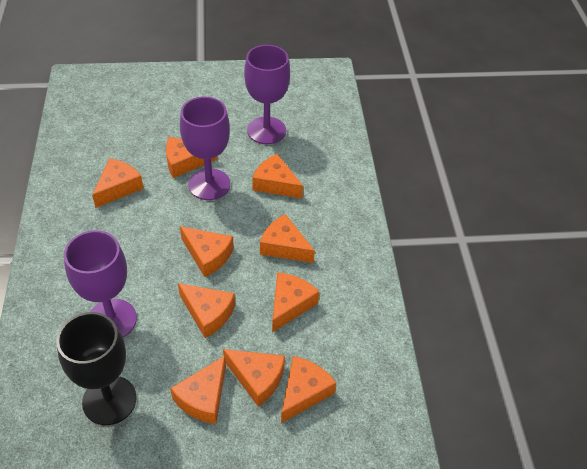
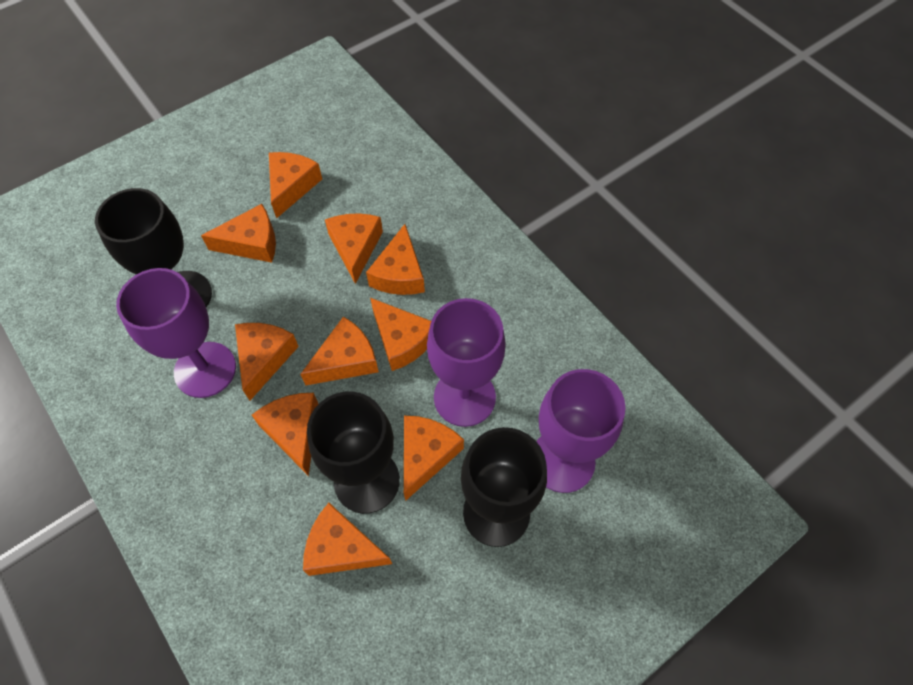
black goblet: 1 -> 3

